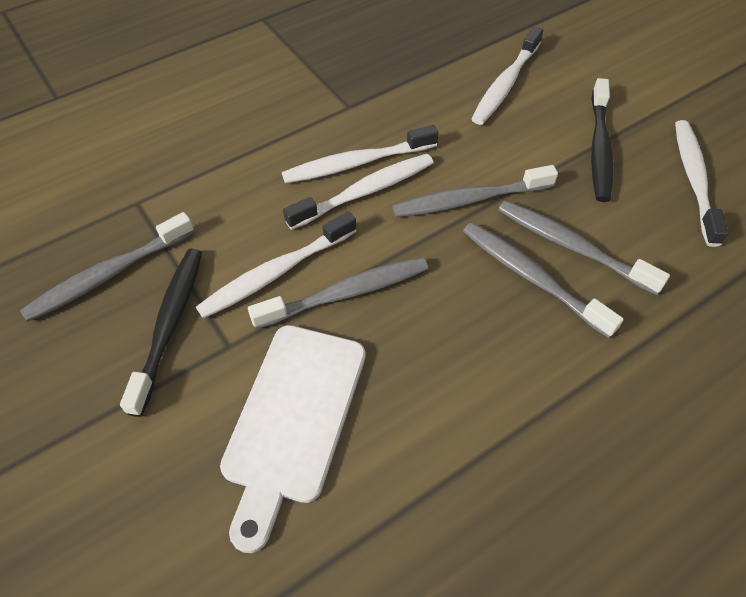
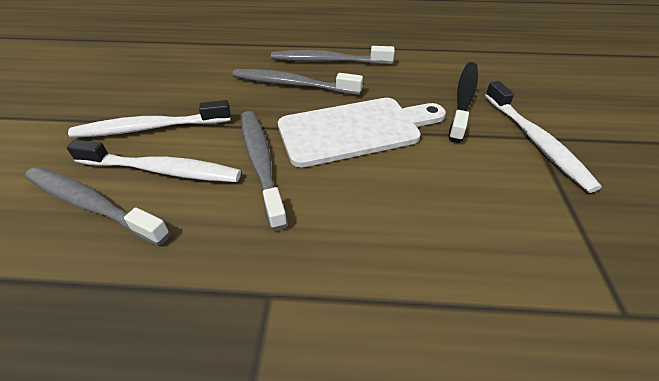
black toothbrush: 2 -> 1
grey toothbrush: 5 -> 4
white toothbrush: 5 -> 3

